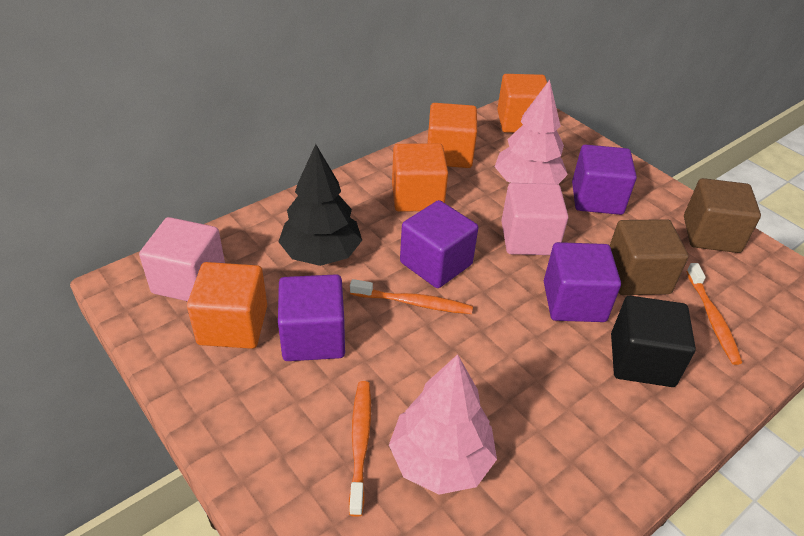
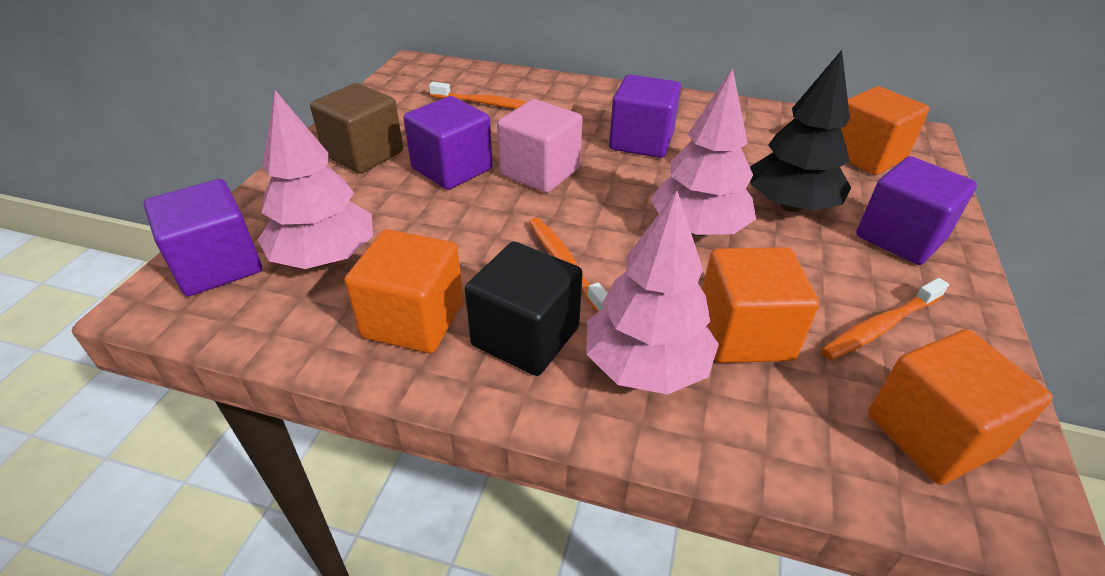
brown cube: 2 -> 1
pink cube: 2 -> 1
pink tree: 2 -> 3

